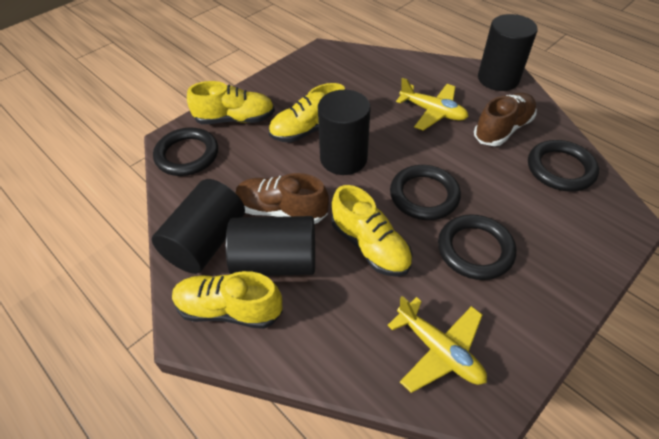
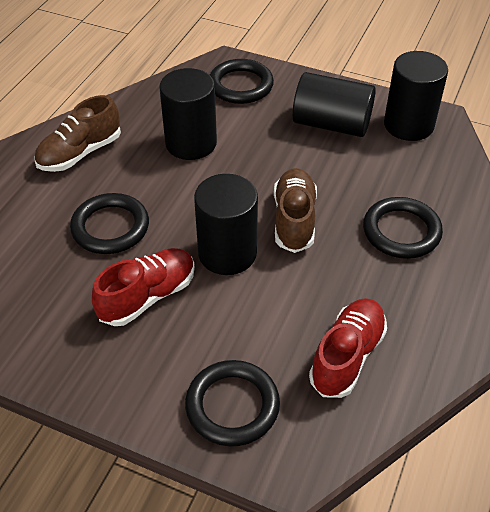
red shoe: 0 -> 2
yellow plane: 2 -> 0
yellow shoe: 4 -> 0

